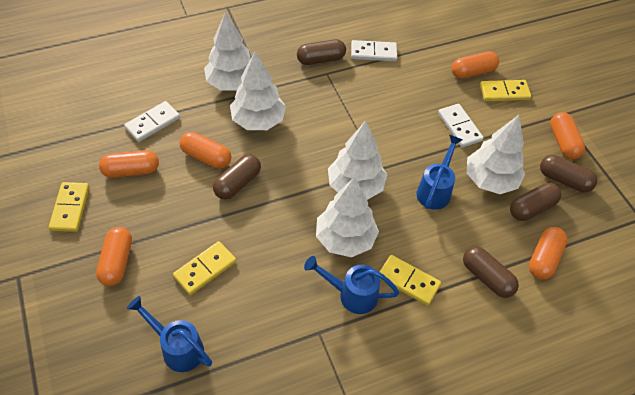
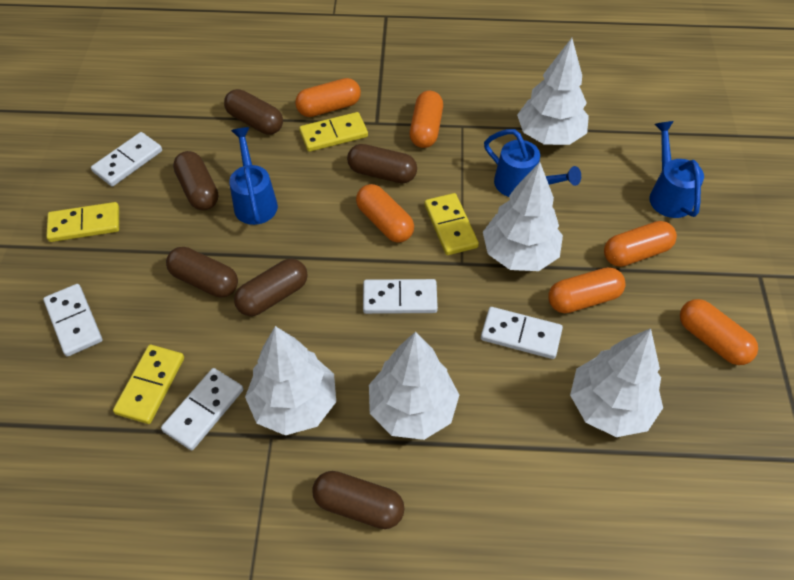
brown capsule: 5 -> 6
white domino: 3 -> 5

